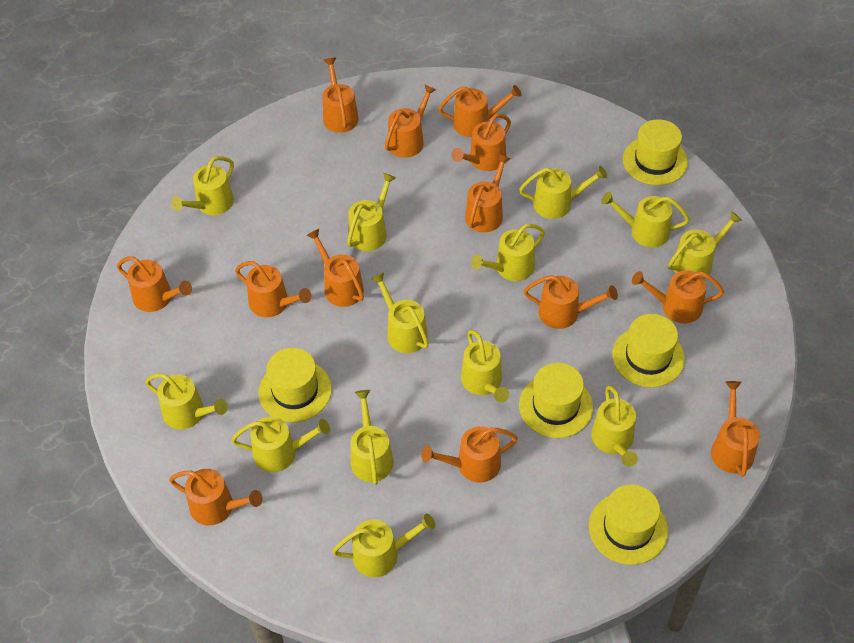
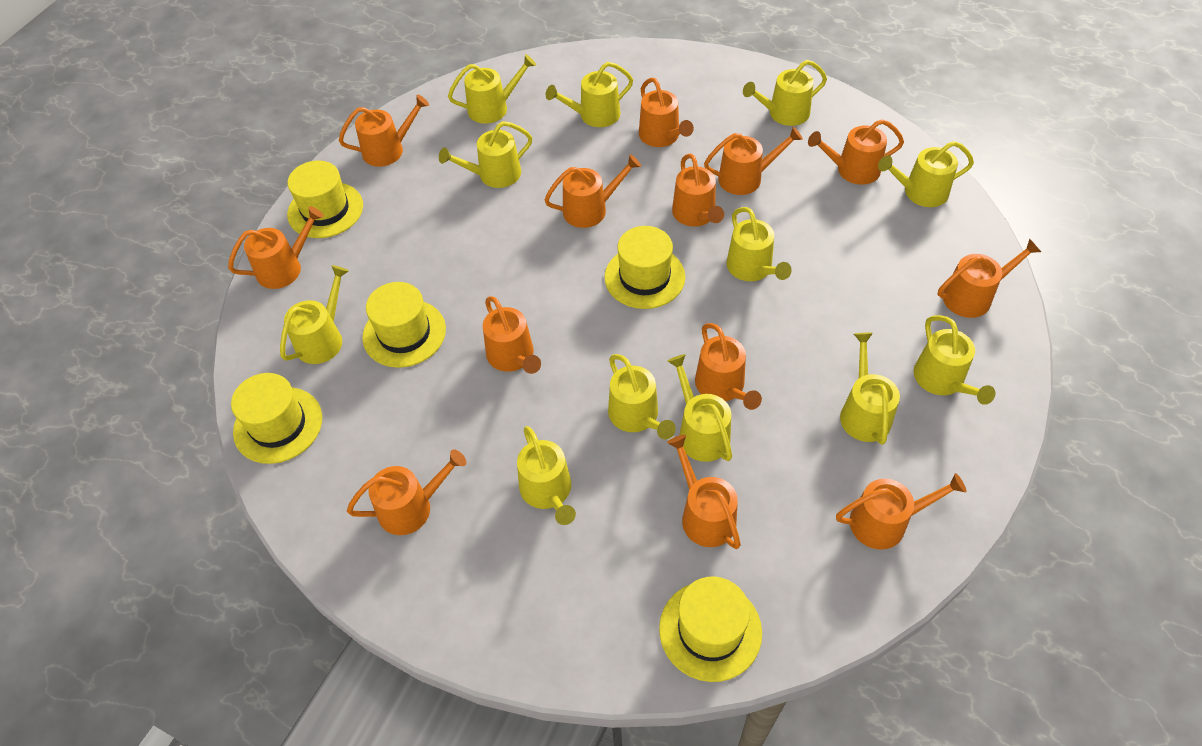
yellow watering can: 13 -> 12

